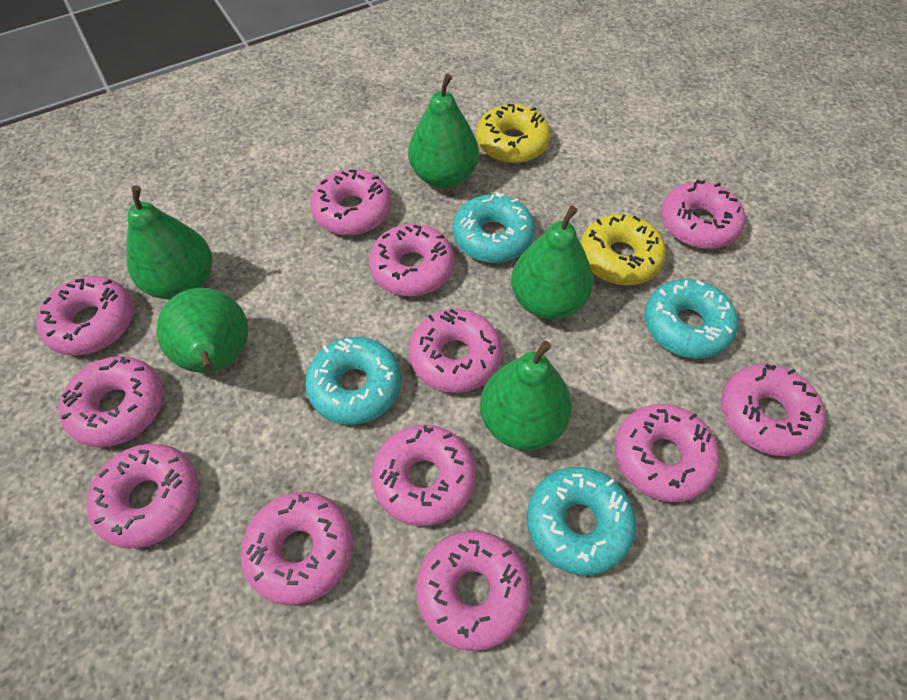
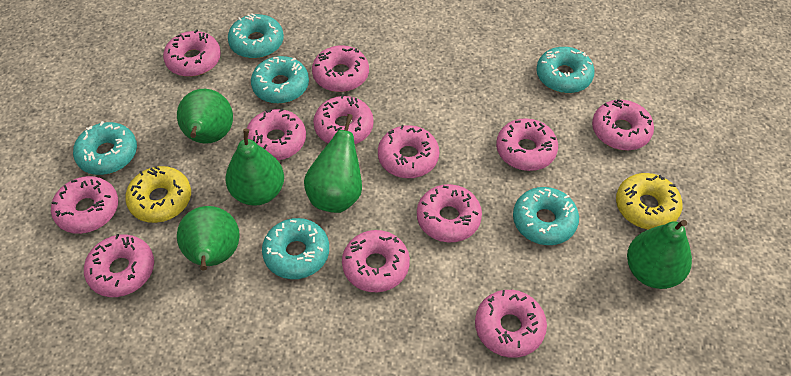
turquoise donut: 4 -> 6

